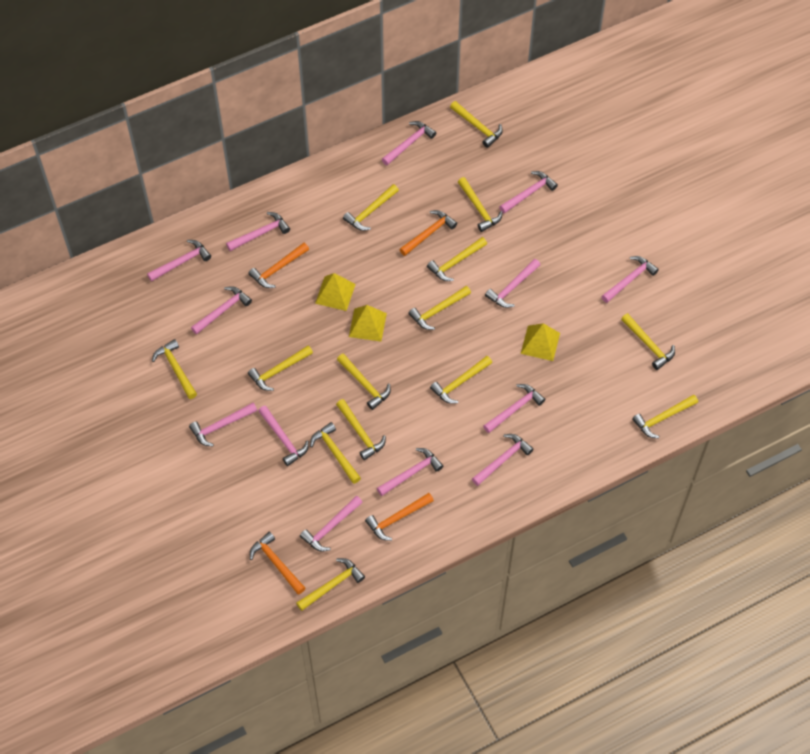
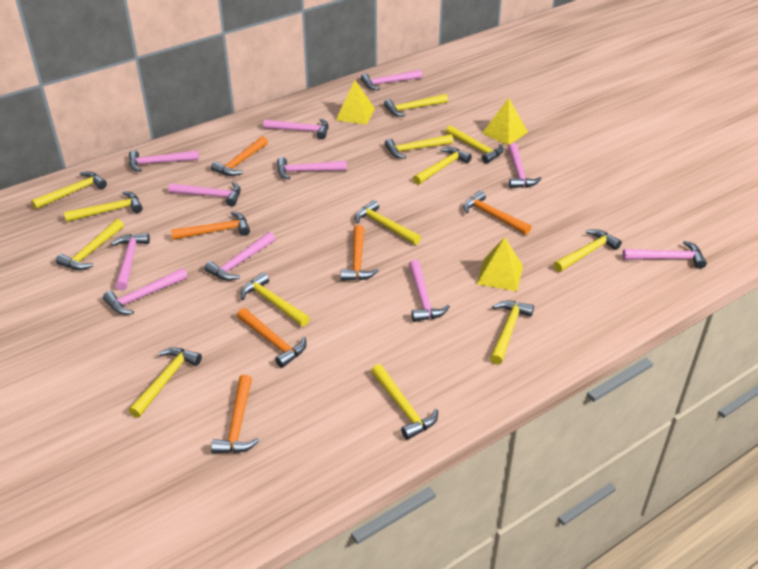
orange hammer: 4 -> 6
pink hammer: 13 -> 11
yellow hammer: 14 -> 13

